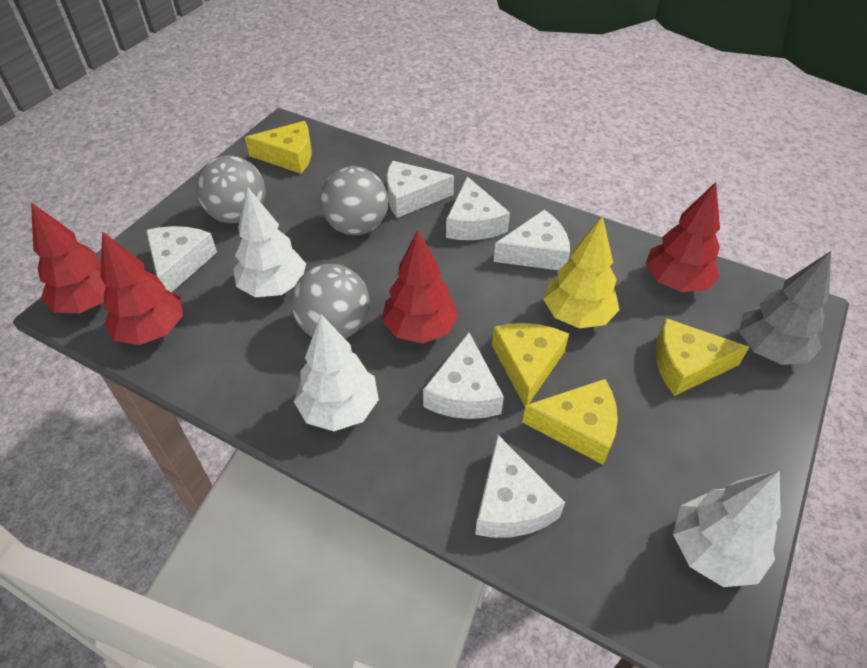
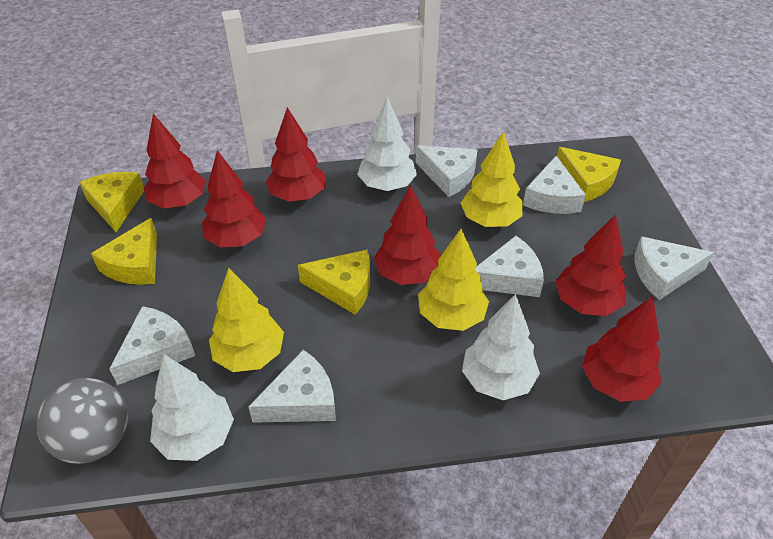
grey ball: 3 -> 1
grey tree: 1 -> 0
red tree: 4 -> 6
yellow tree: 1 -> 3

